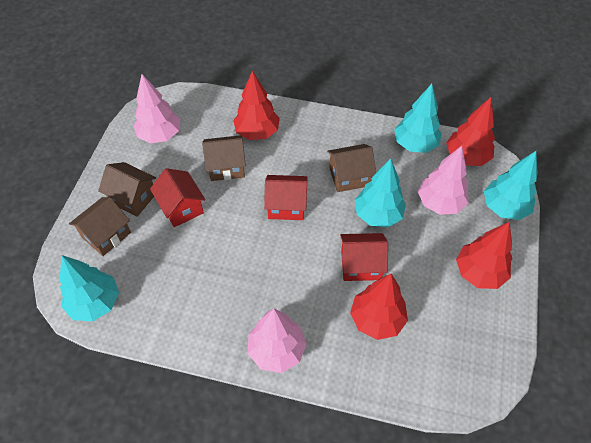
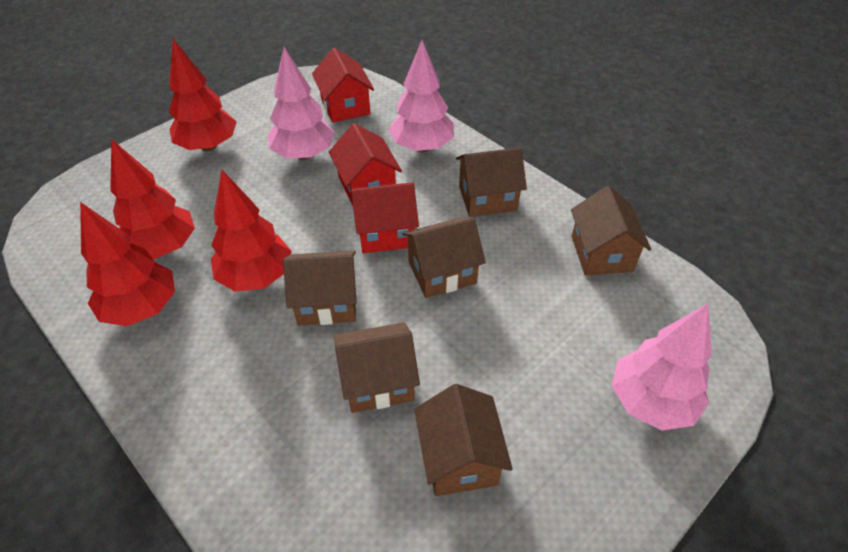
brown house: 4 -> 6
turquoise tree: 4 -> 0

